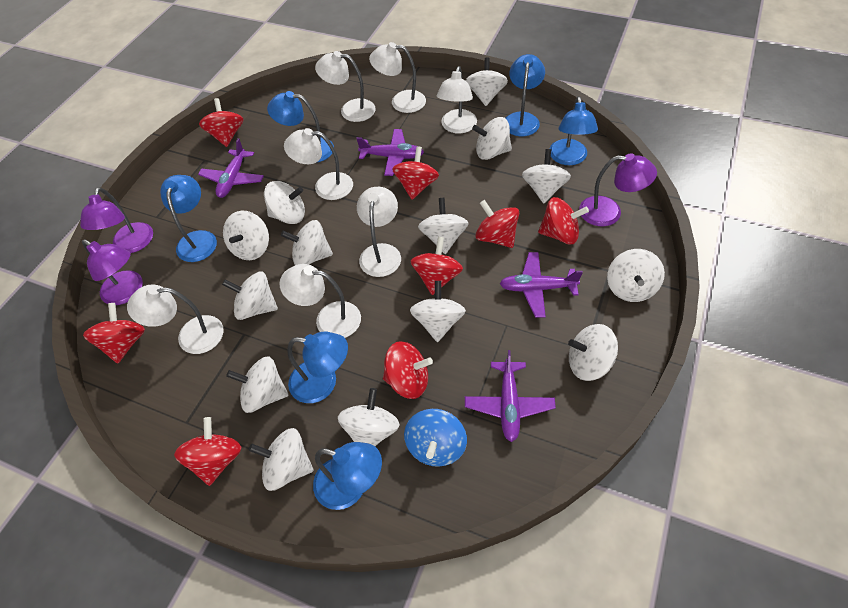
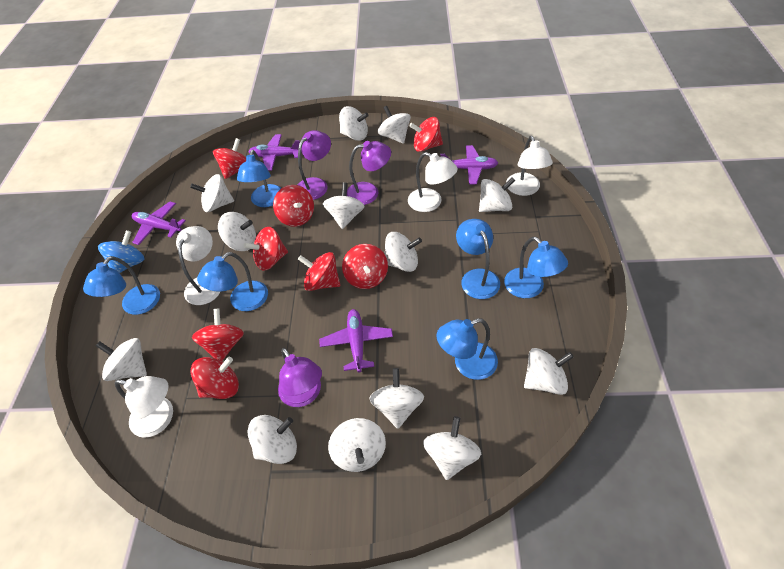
white lamp: 7 -> 4
white spinning top: 14 -> 13

